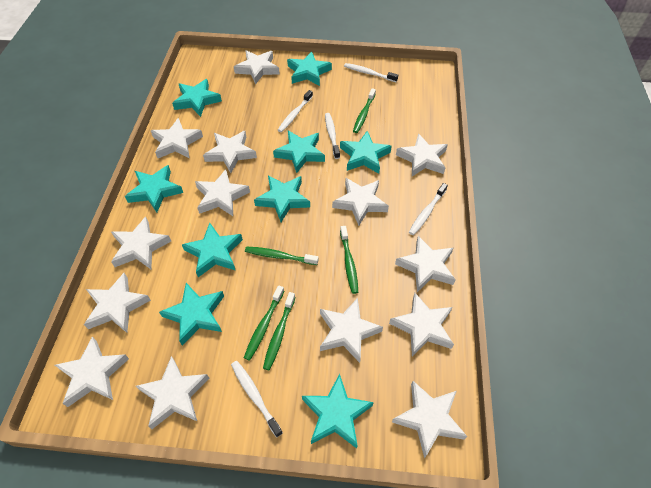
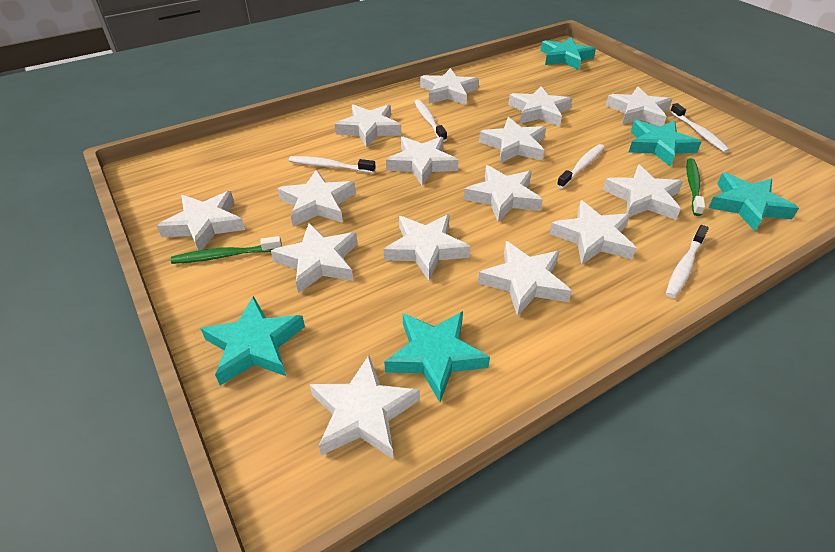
green toothbrush: 5 -> 2
turquoise star: 9 -> 5
white star: 14 -> 15

